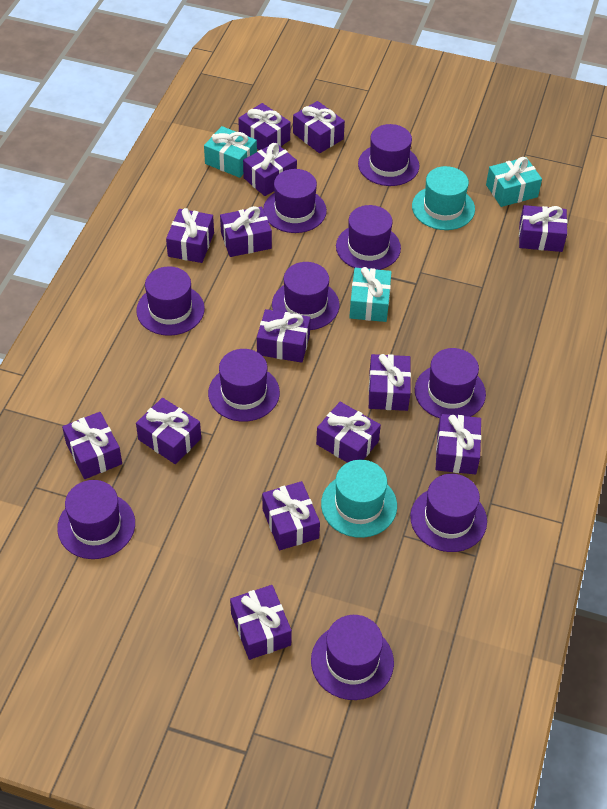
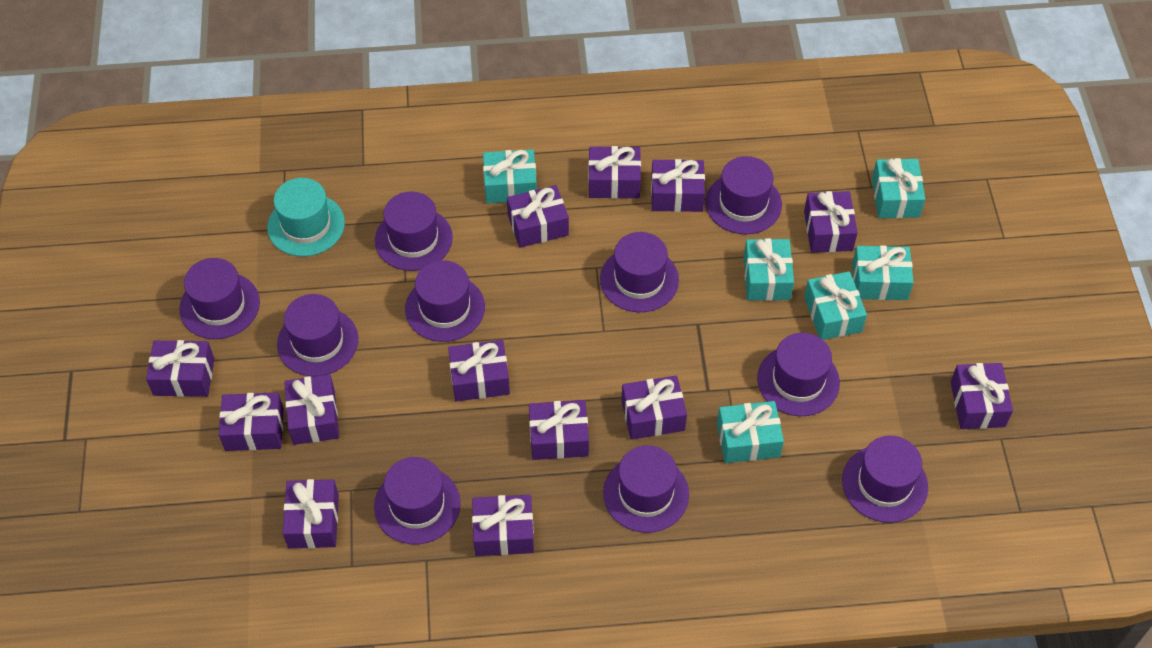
purple gift: 14 -> 13
turquoise gift: 3 -> 6
turquoise hat: 2 -> 1

